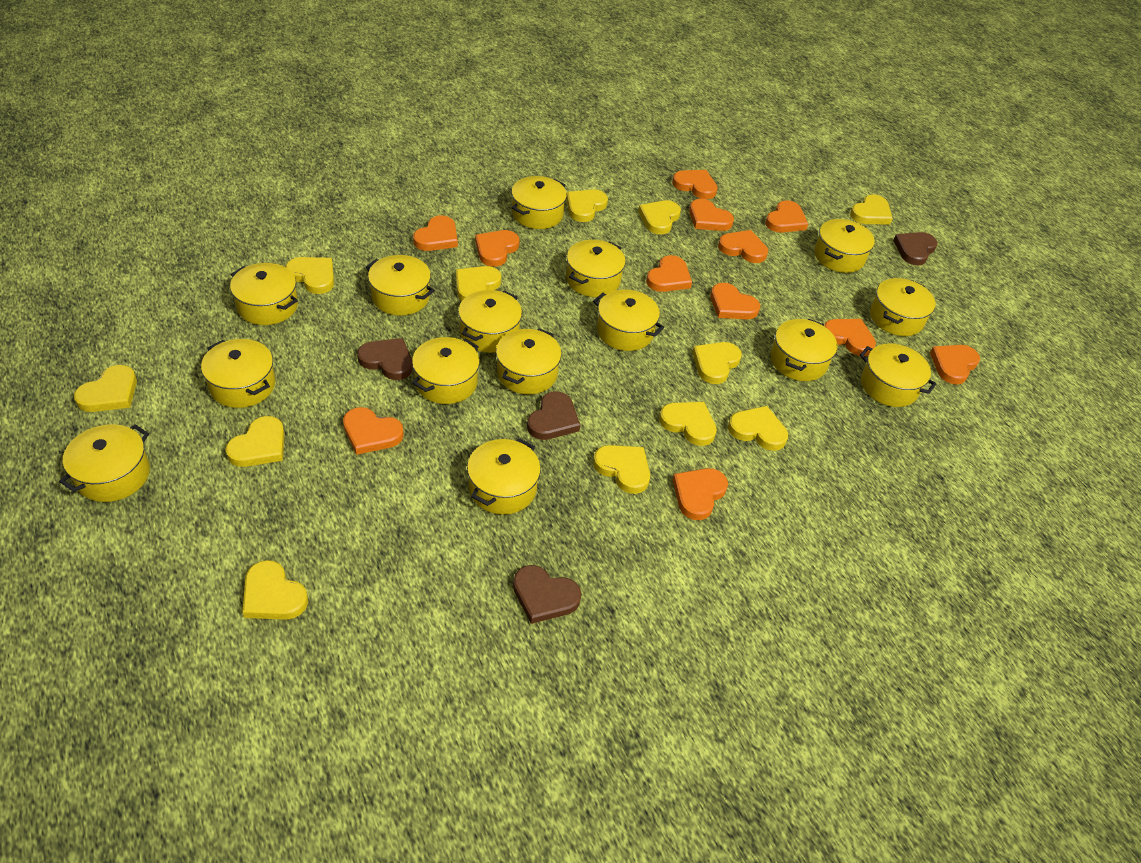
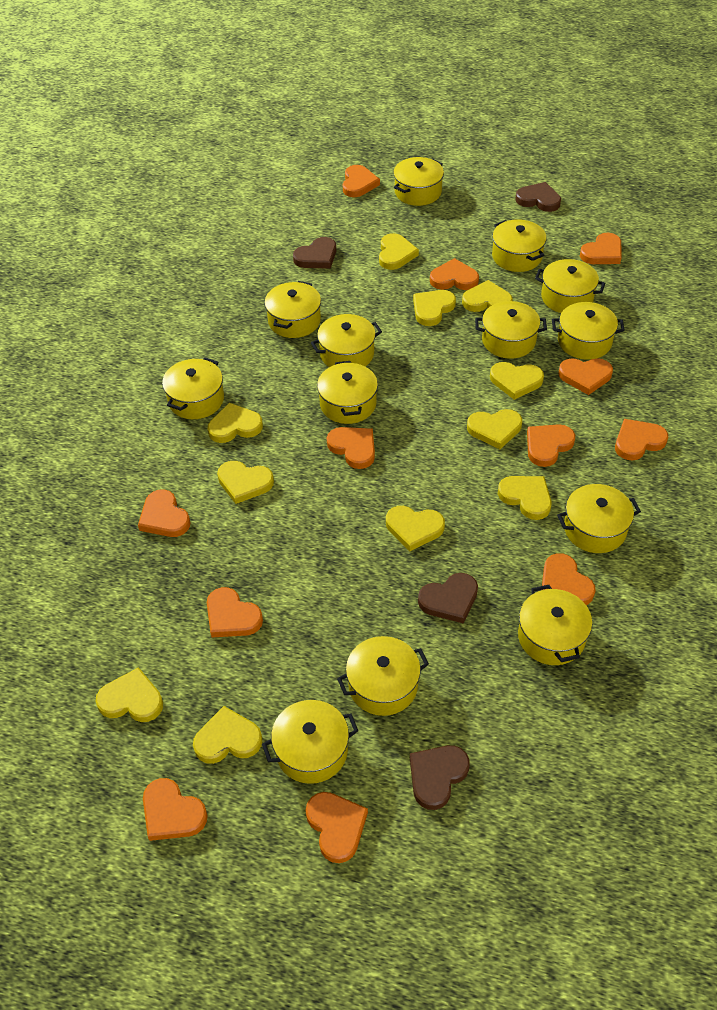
yellow heart: 12 -> 11
yellow pot: 15 -> 13

